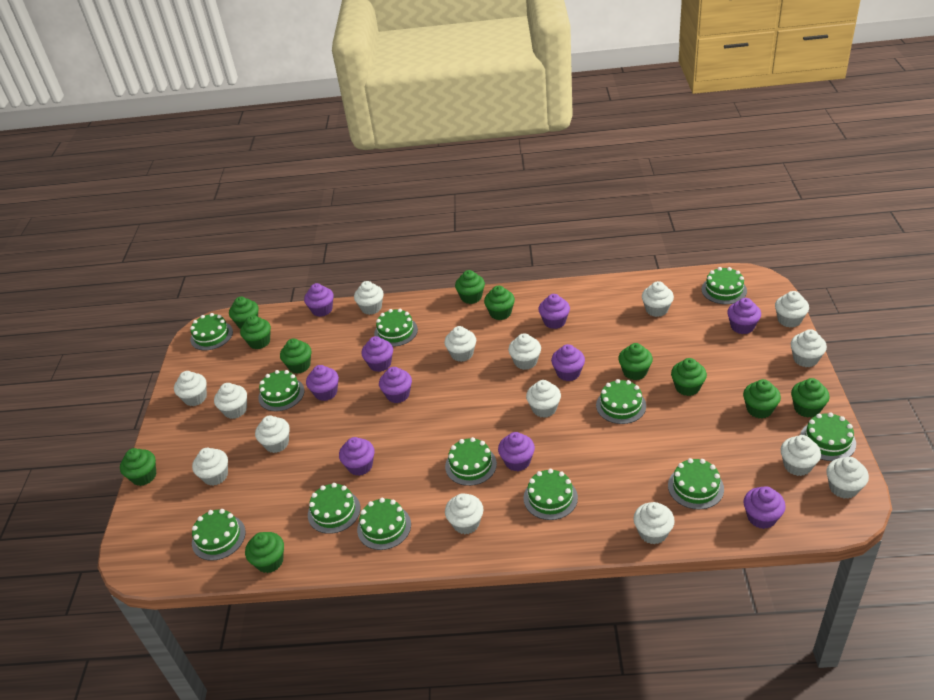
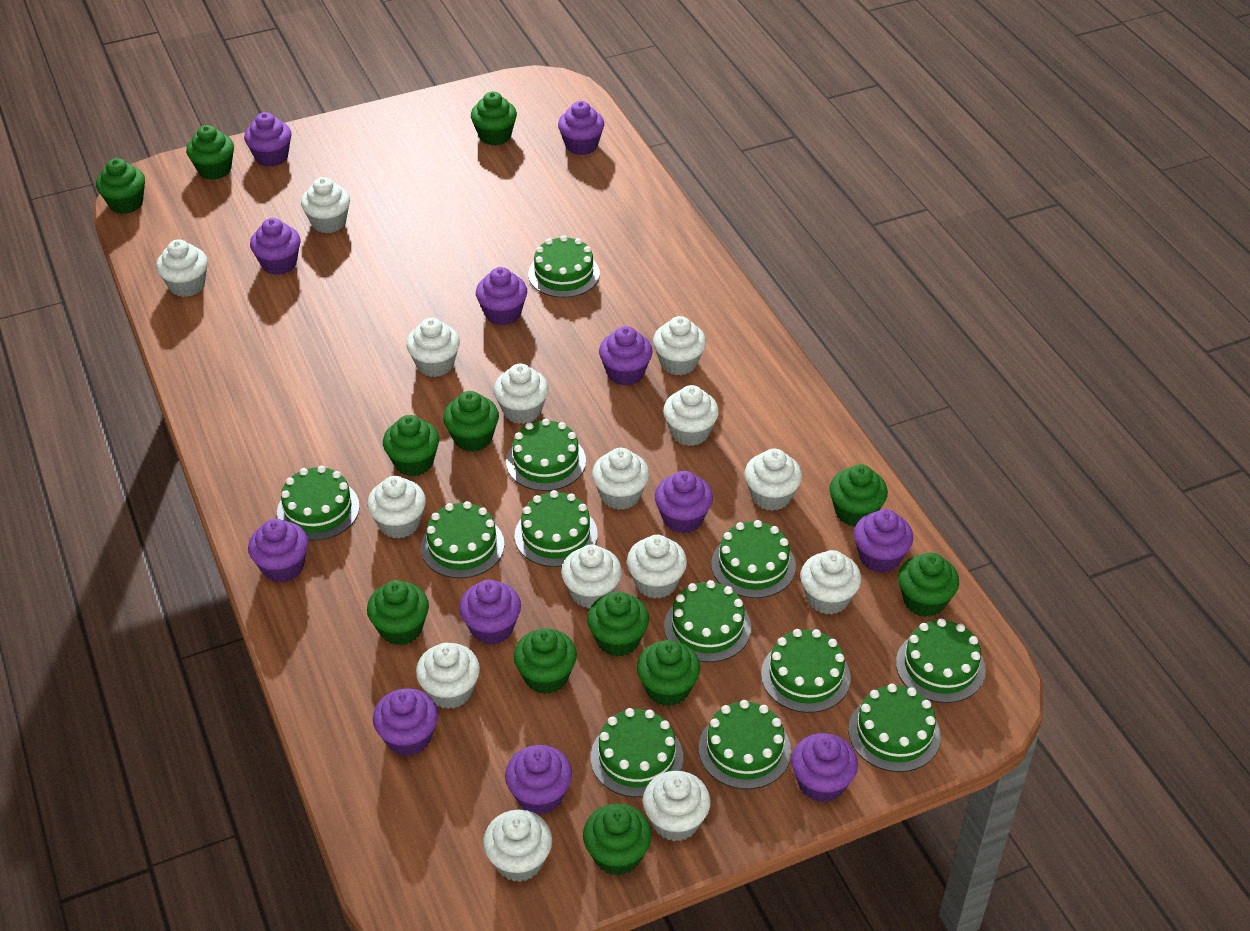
green cupcake: 11 -> 12
purple cupcake: 10 -> 12

